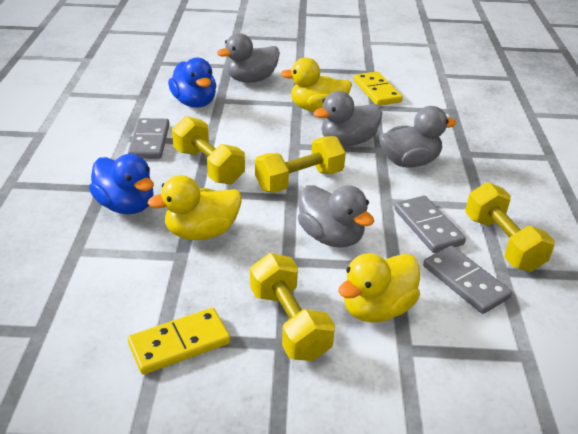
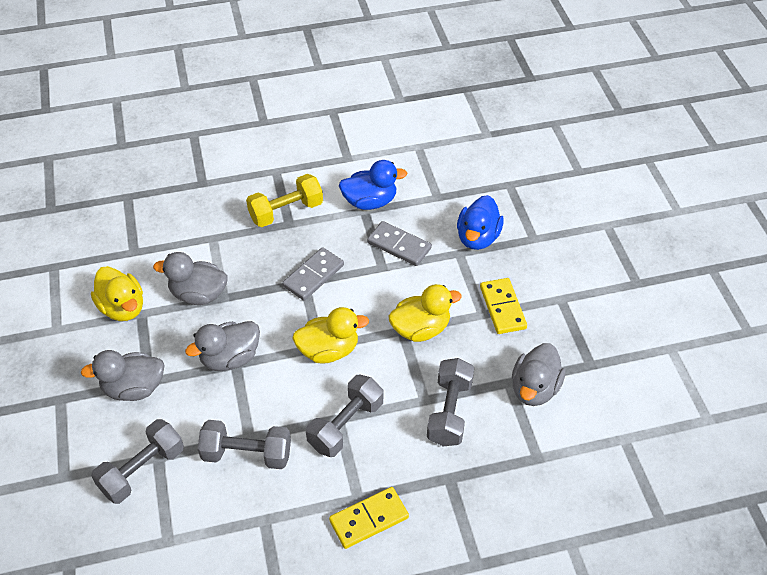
grey domino: 3 -> 2
grey dumbbell: 0 -> 4
yellow dumbbell: 4 -> 1

